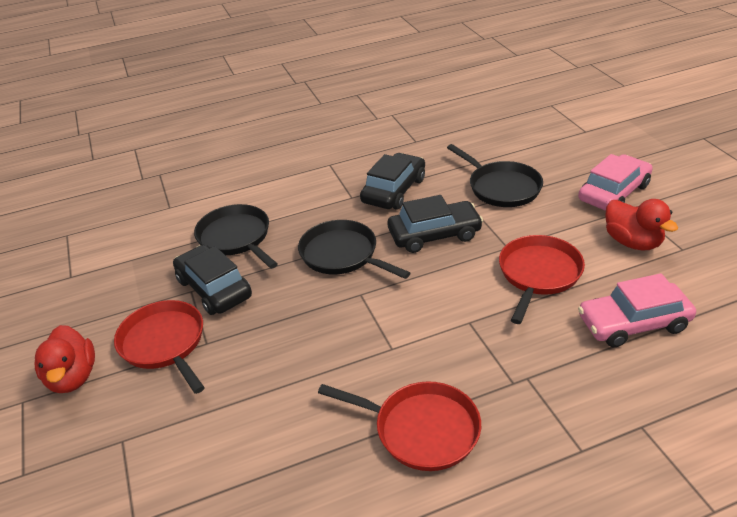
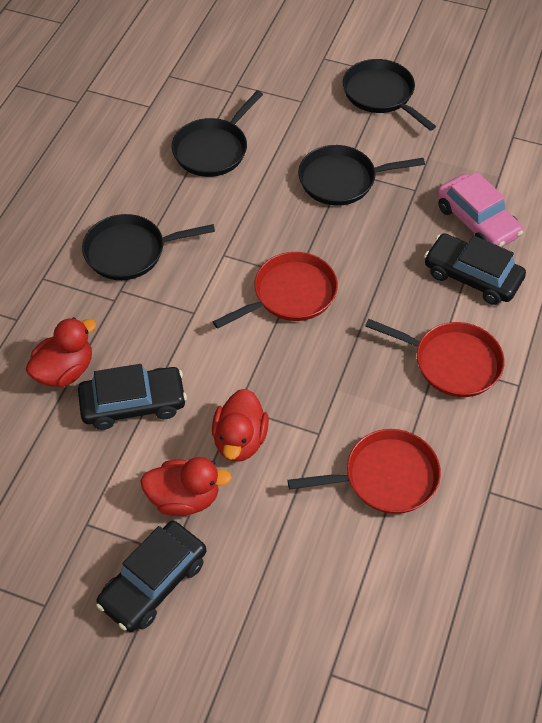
black pan: 3 -> 4
pink car: 2 -> 1
red duck: 2 -> 3

